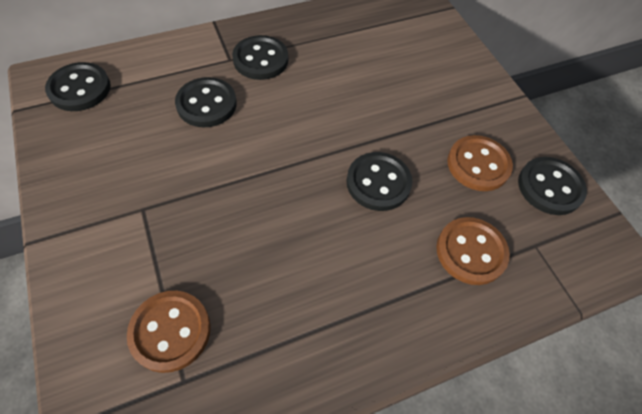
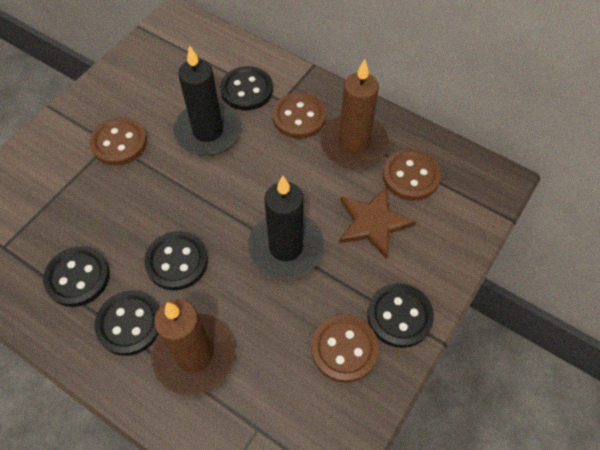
black candle: 0 -> 2
brown button: 3 -> 4
brown candle: 0 -> 2
brown star: 0 -> 1

